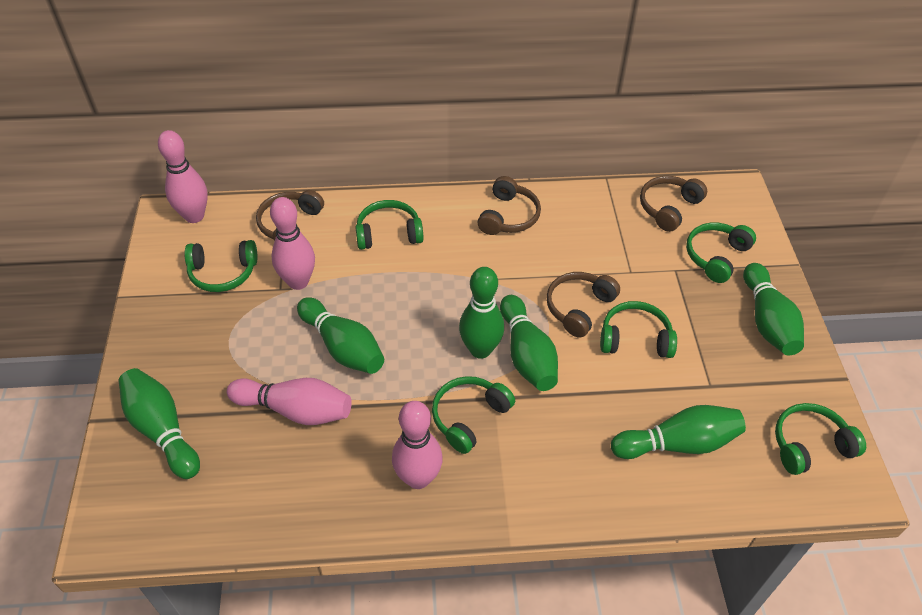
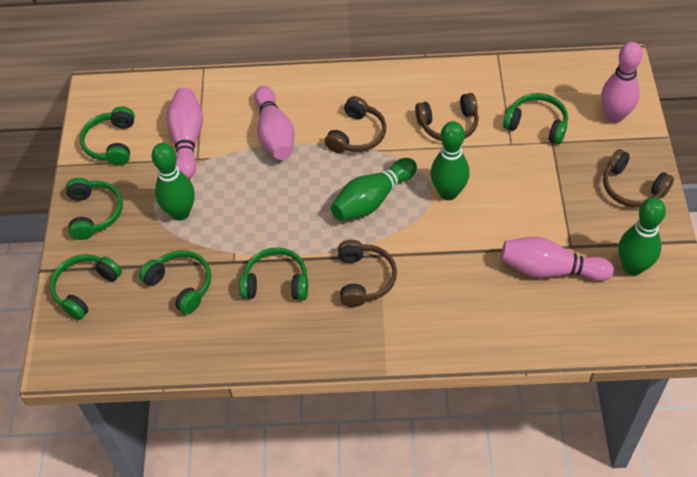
green bowling pin: 6 -> 4

